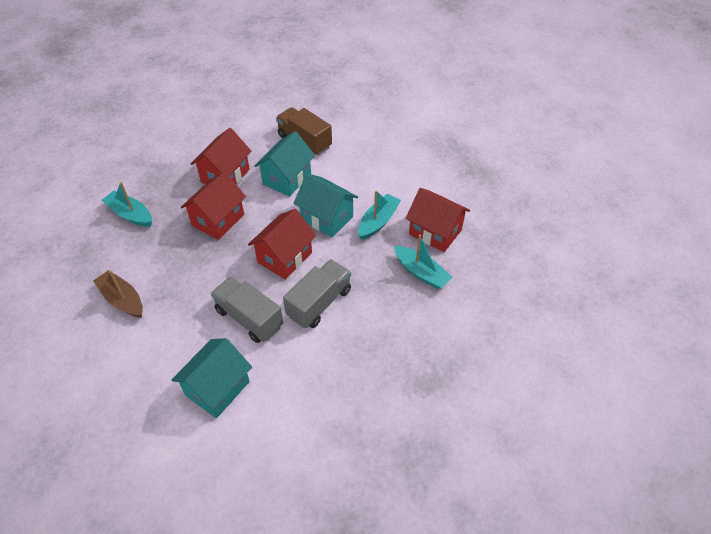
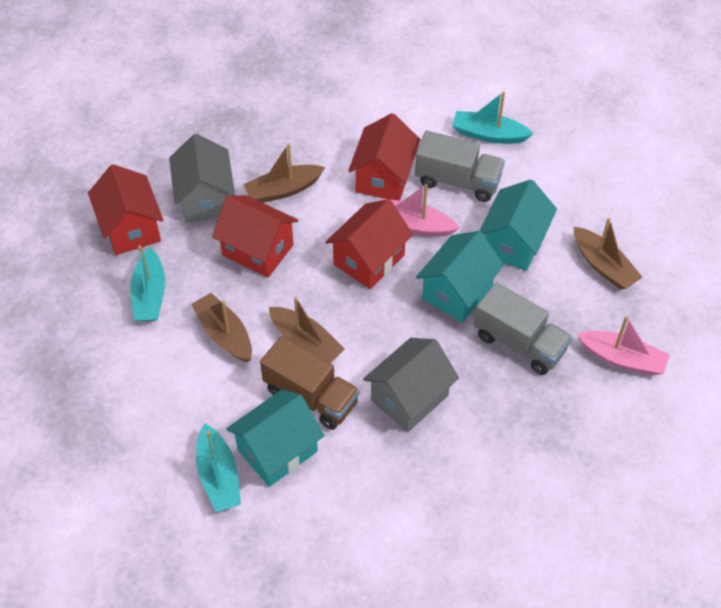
brown boat: 1 -> 4
grey house: 0 -> 2
pink boat: 0 -> 2

